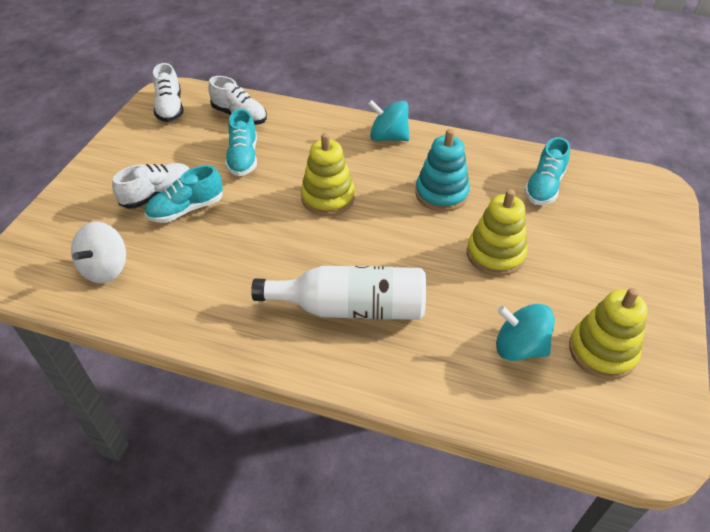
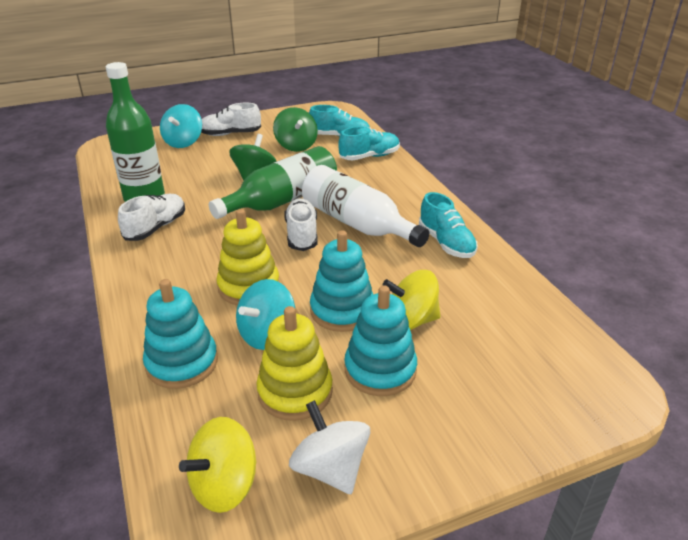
green bottle: 0 -> 2
green spinning top: 0 -> 2
turquoise stacking toy: 1 -> 3
yellow spinning top: 0 -> 2
yellow stacking toy: 3 -> 2

